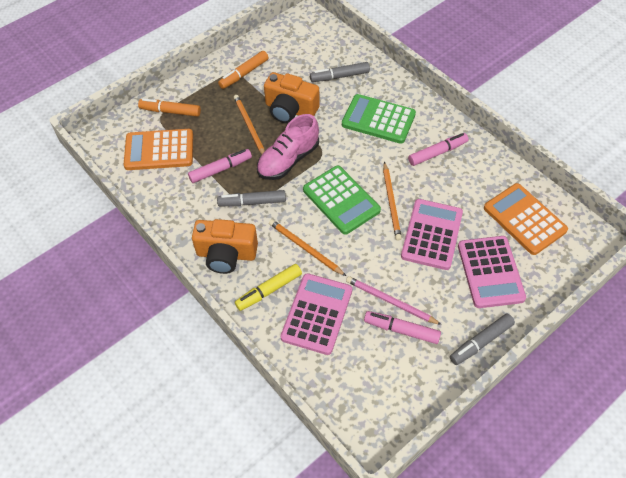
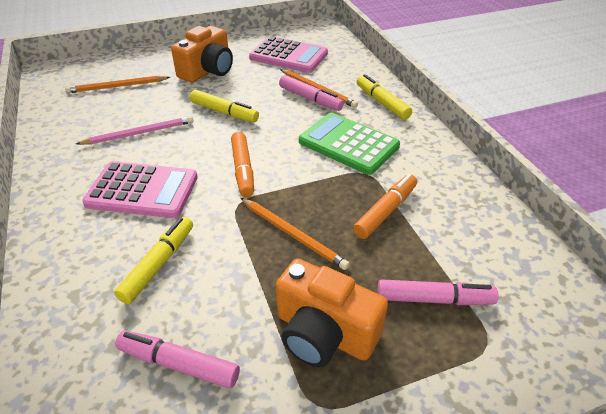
green calculator: 2 -> 1
grey marker: 3 -> 0
orange calculator: 2 -> 0
pink calculator: 3 -> 2
pink shoe: 1 -> 0
yellow marker: 1 -> 3

